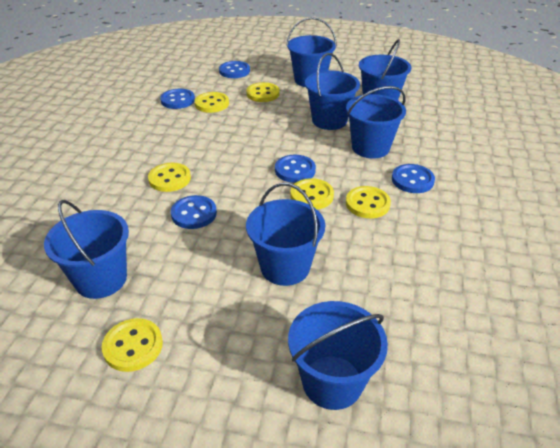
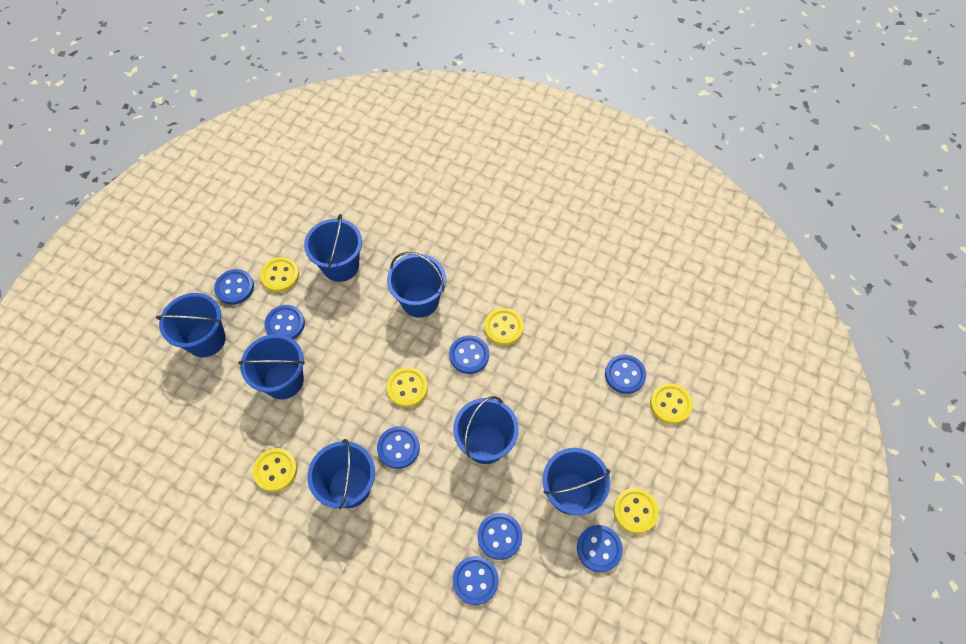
blue button: 5 -> 8

